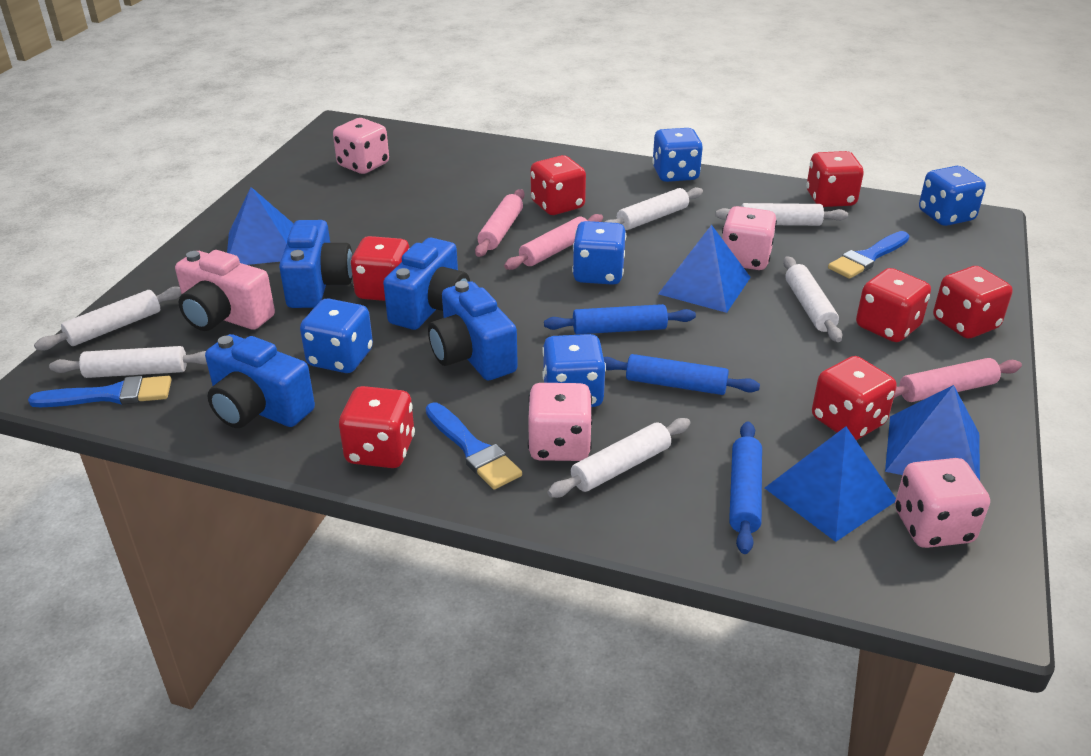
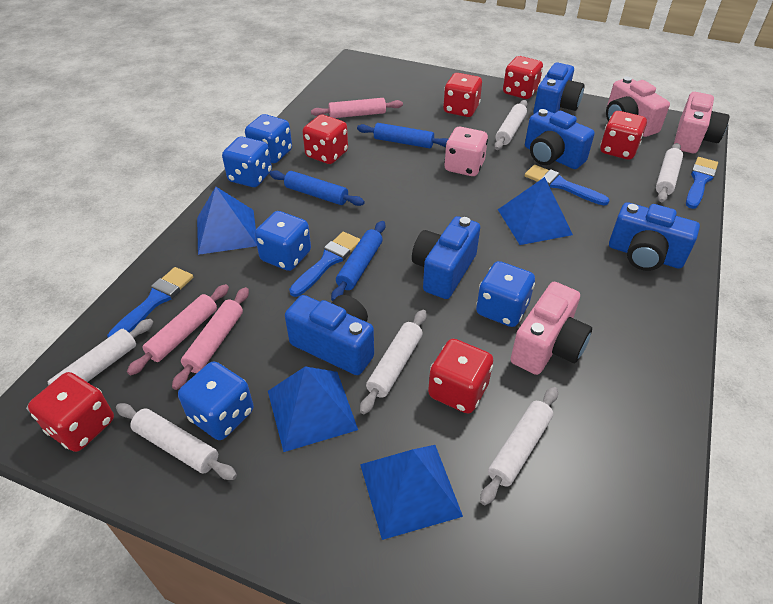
blue brush: 3 -> 4
blue camera: 4 -> 5
pink camera: 1 -> 3
pink dice: 4 -> 1
red dice: 7 -> 6

